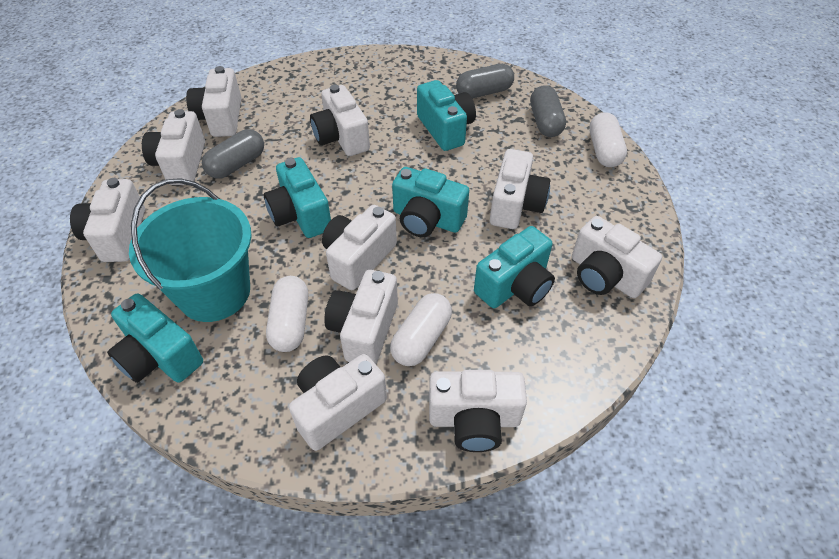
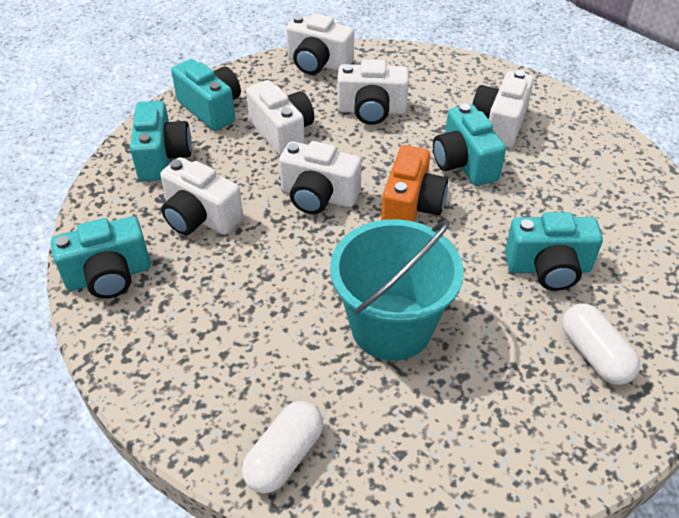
grey capsule: 3 -> 0
orange camera: 0 -> 1
white camera: 10 -> 6
white capsule: 3 -> 2

